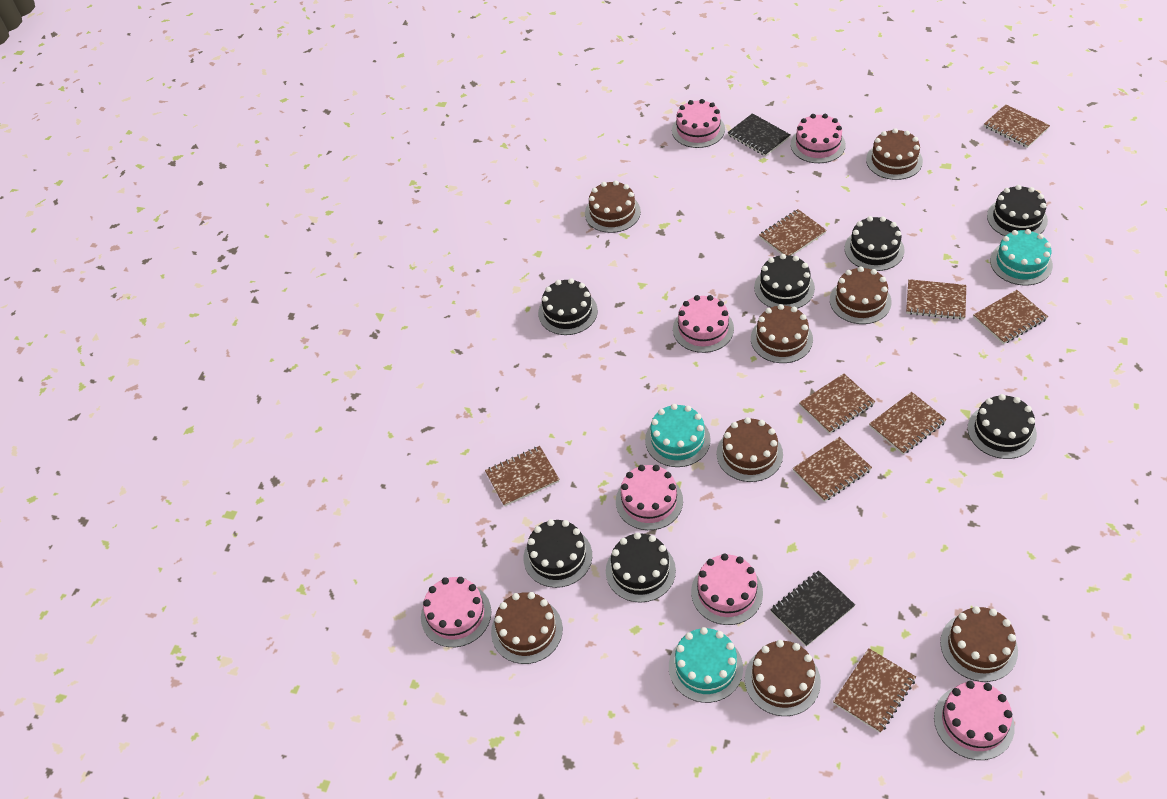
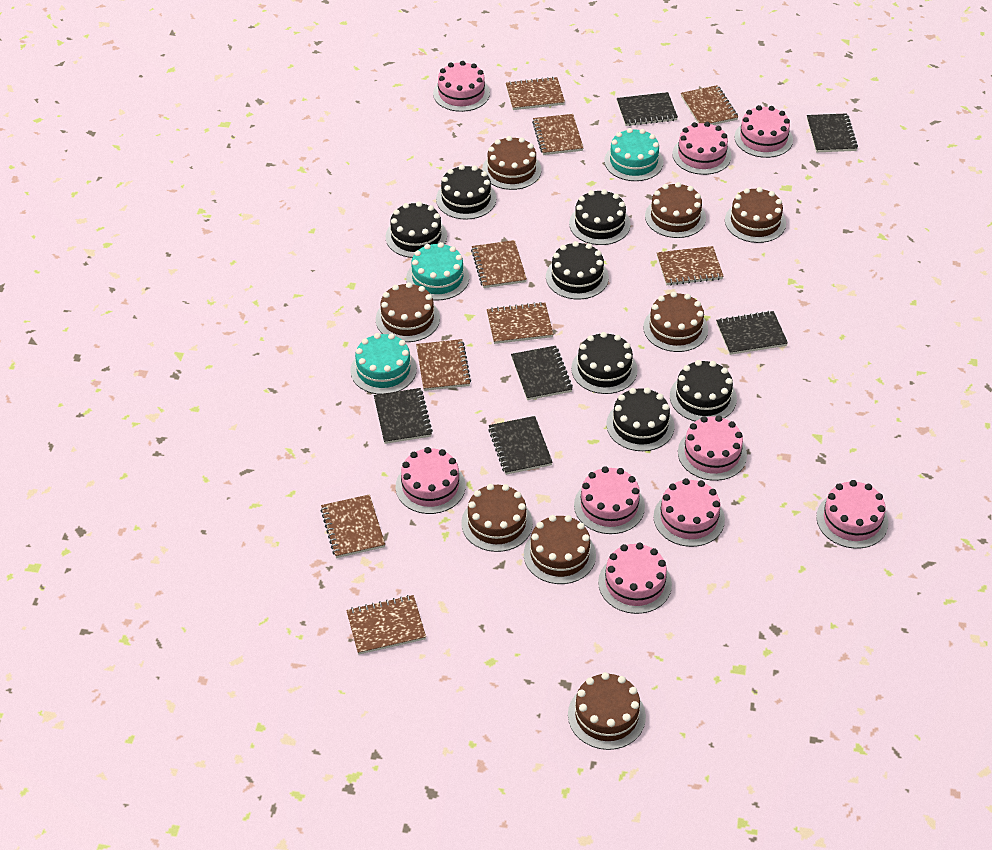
black notebook: 2 -> 6
pink cake: 7 -> 9

